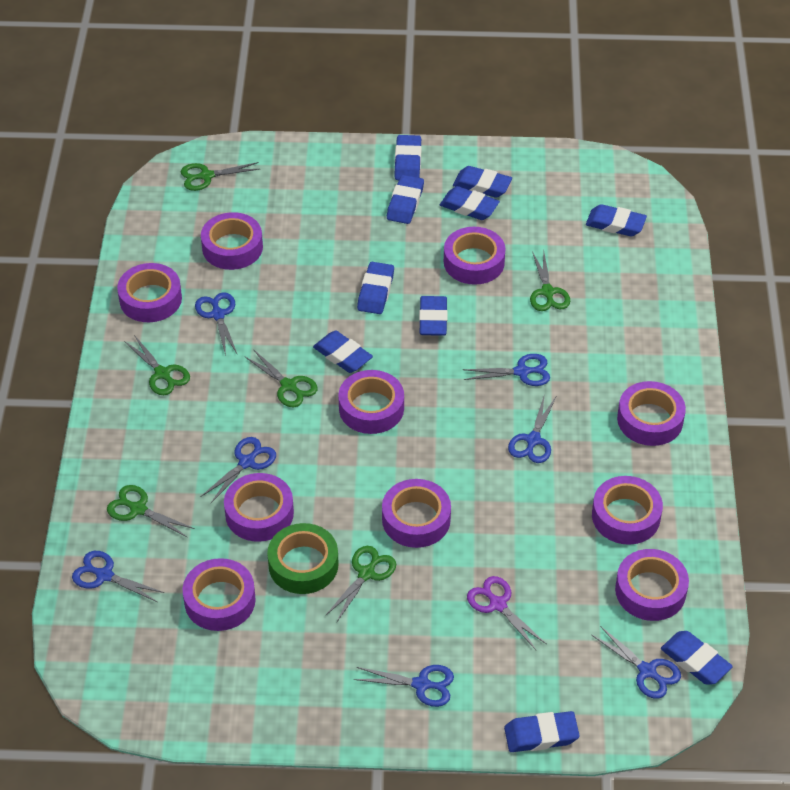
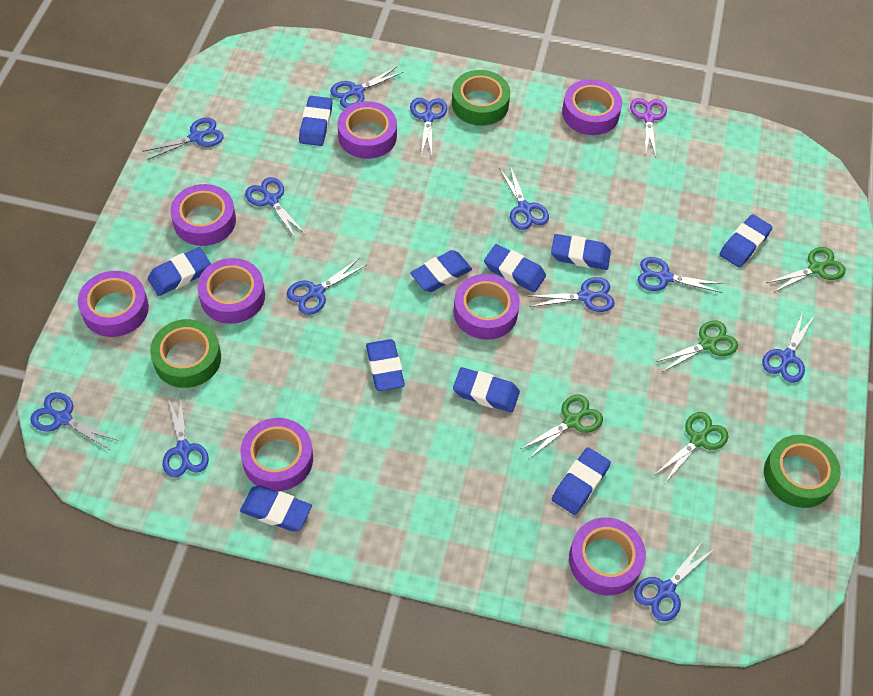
blue scissors: 7 -> 12
green scissors: 6 -> 4
green tape: 1 -> 3
purple tape: 10 -> 8

